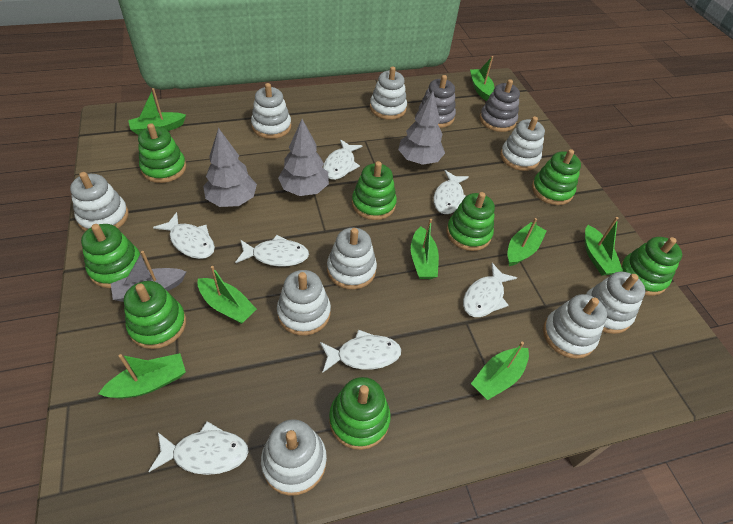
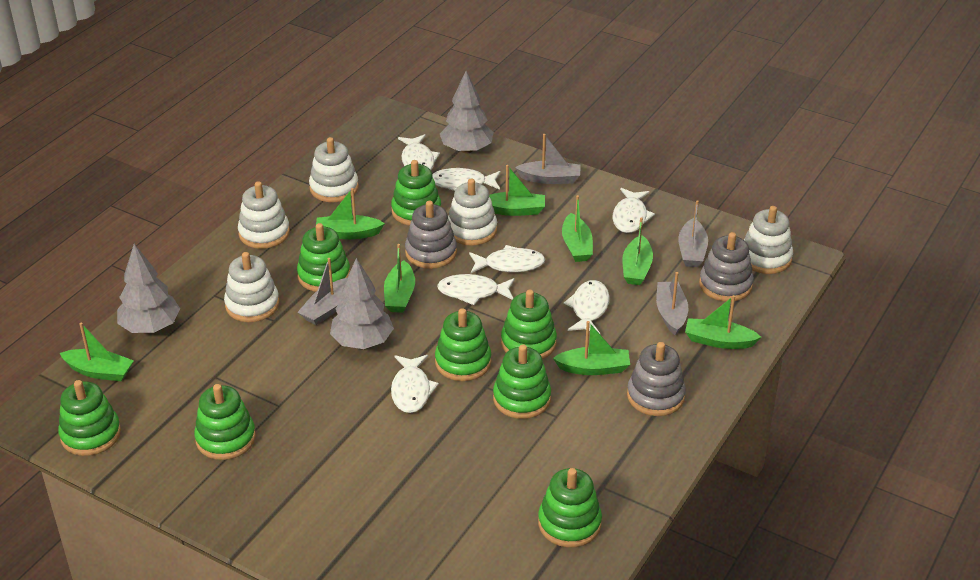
grey boat: 1 -> 4
grey stacking toy: 2 -> 3
white stacking toy: 9 -> 5

